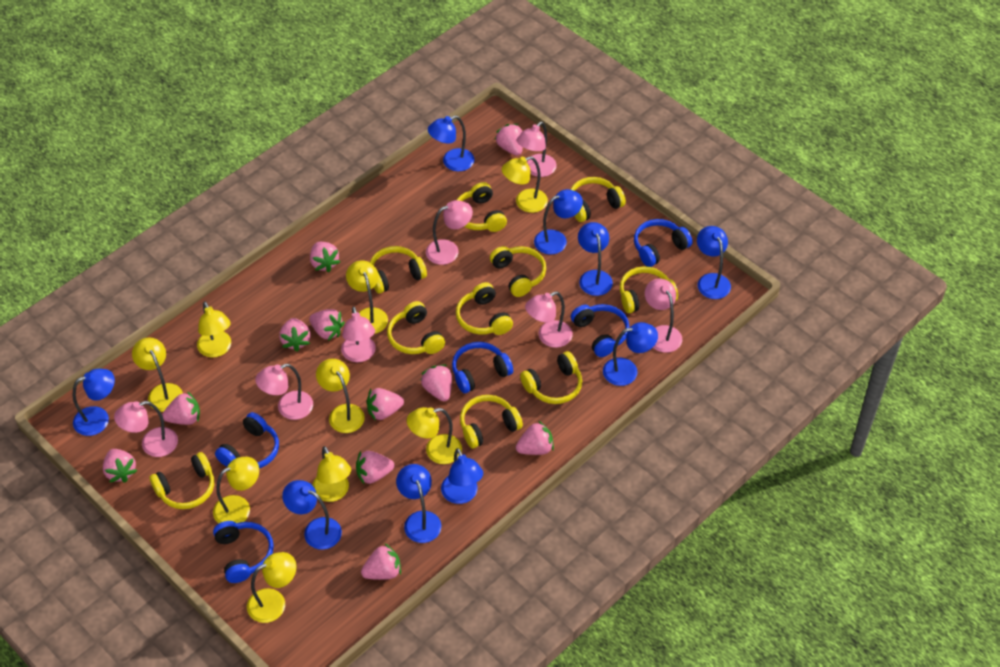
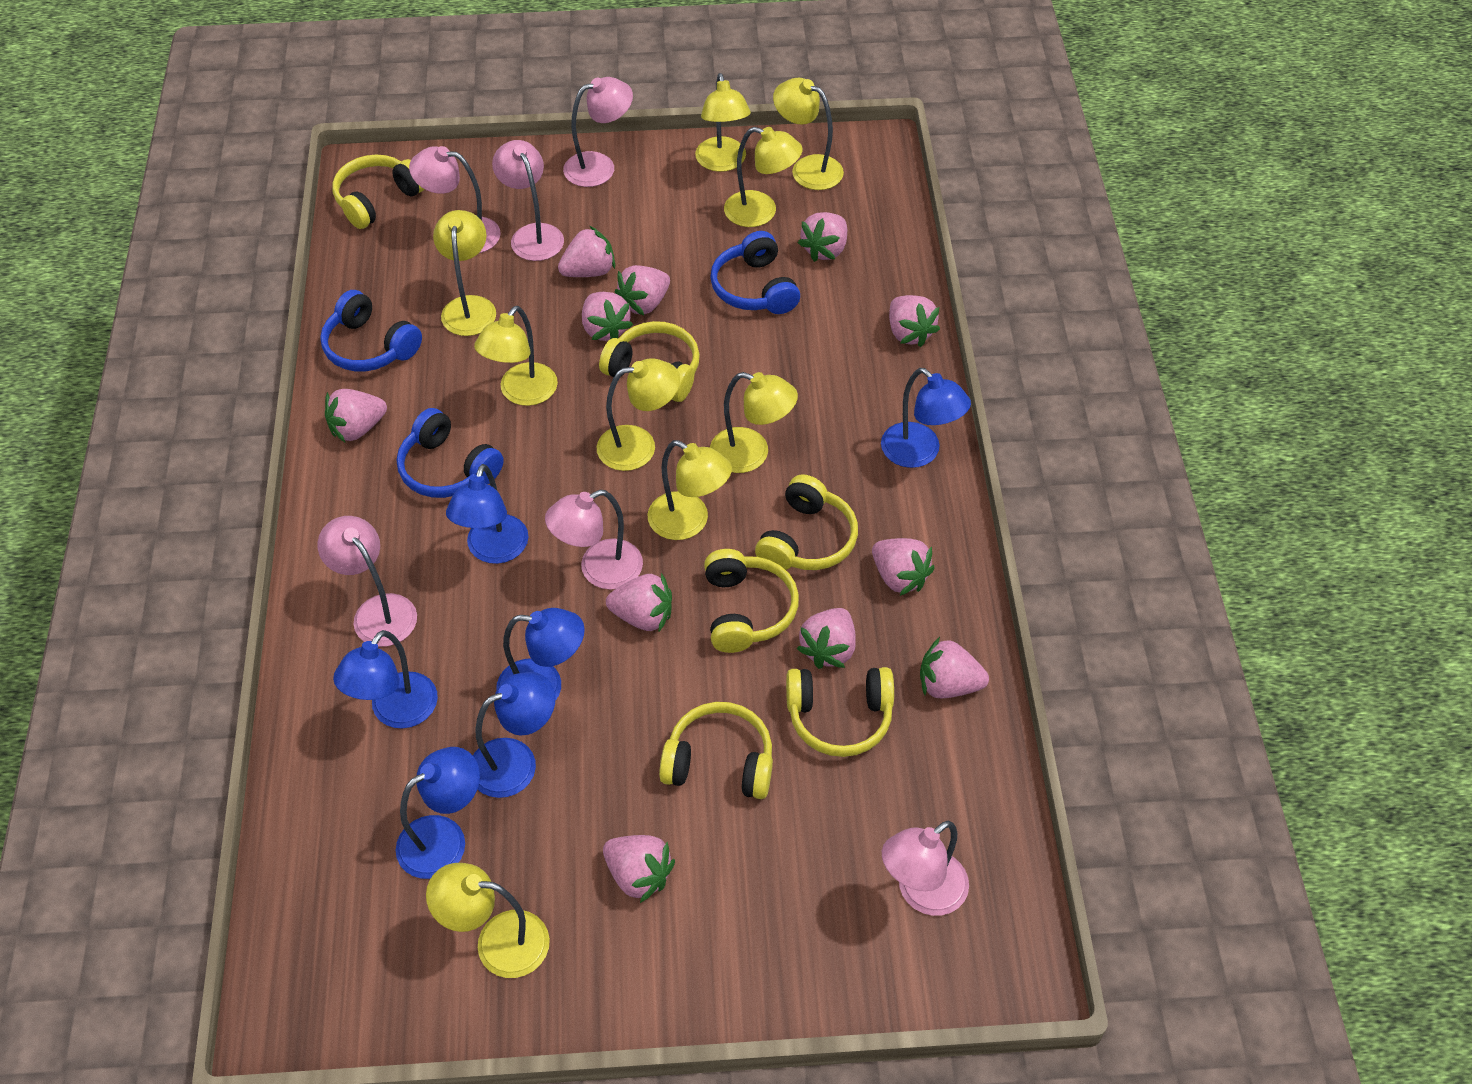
blue headphones: 5 -> 3
blue lamp: 9 -> 6
pink lamp: 7 -> 6
yellow headphones: 10 -> 6

